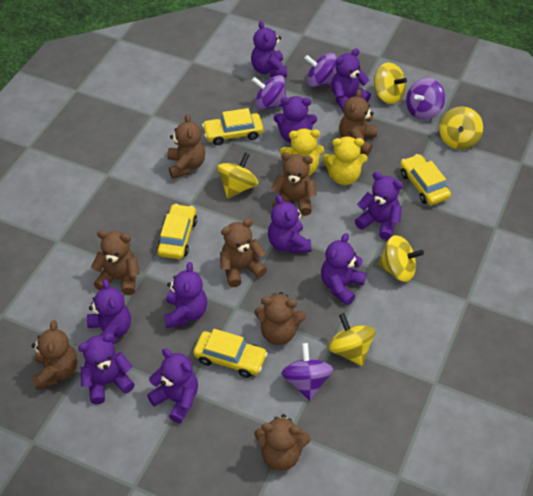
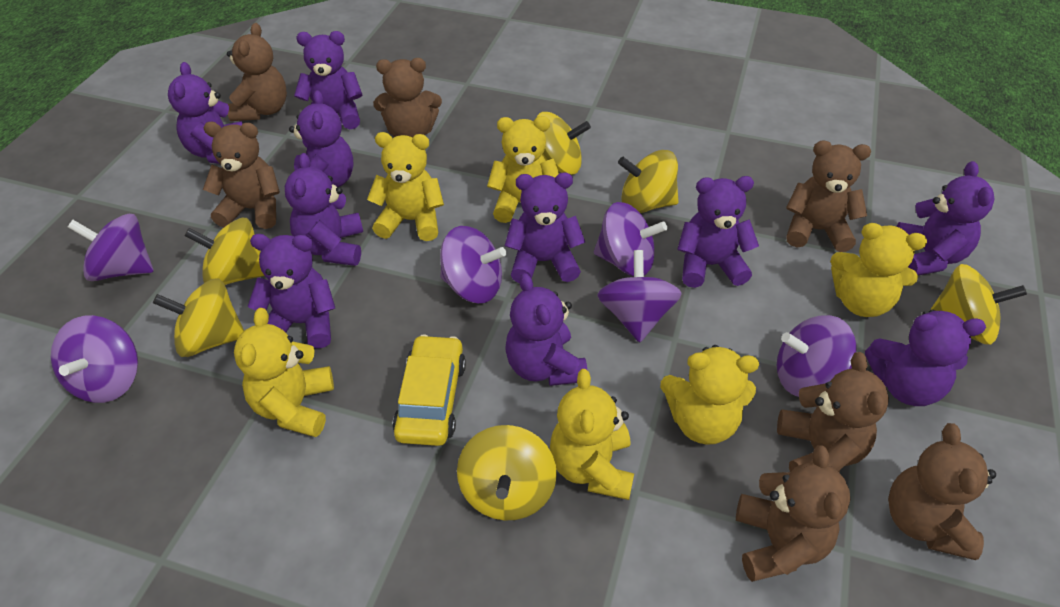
brown teddy bear: 8 -> 7
purple spinning top: 4 -> 6
yellow car: 4 -> 1
yellow spinning top: 5 -> 6
yellow teddy bear: 2 -> 6

